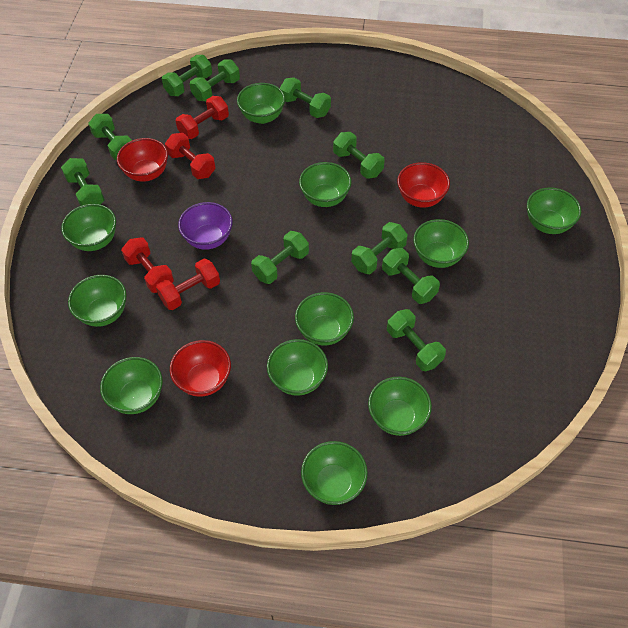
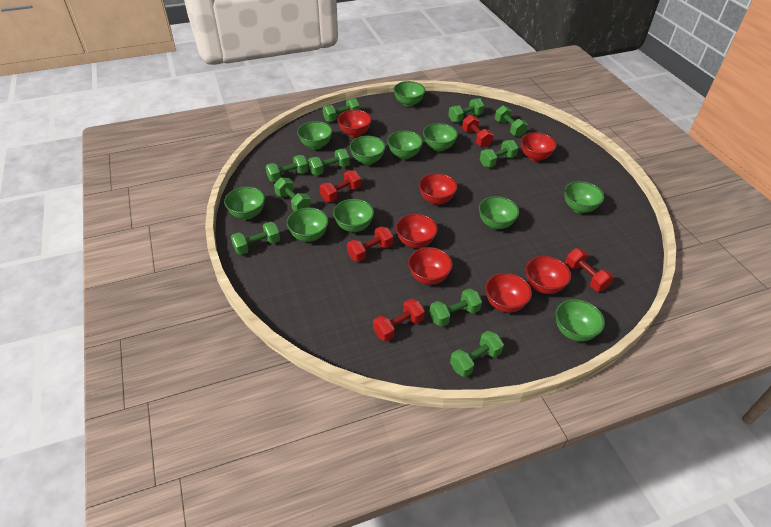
purple bowl: 1 -> 0
red bowl: 3 -> 7
red dumbbell: 4 -> 5

